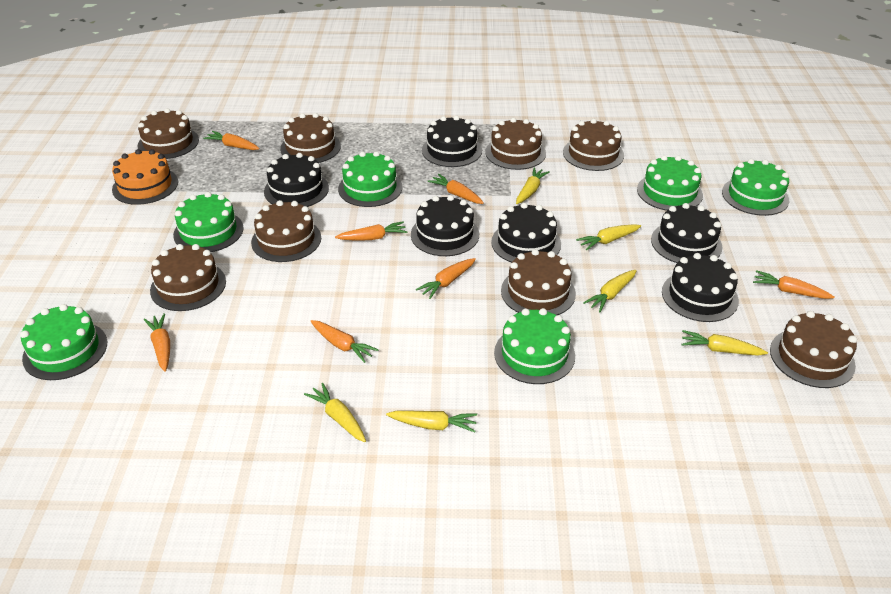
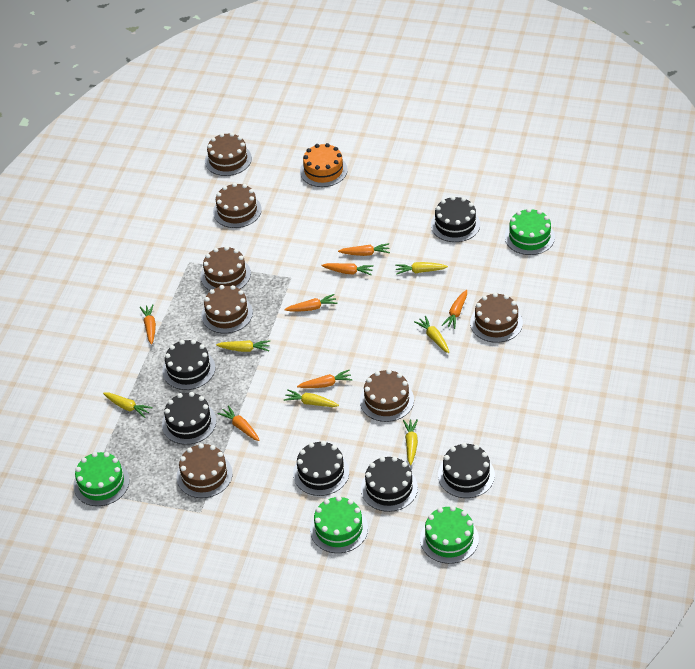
brown cake: 8 -> 7
green cake: 6 -> 4

